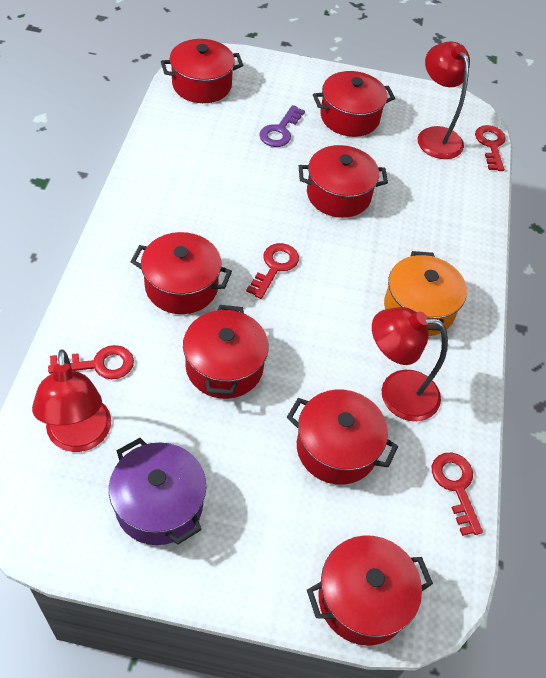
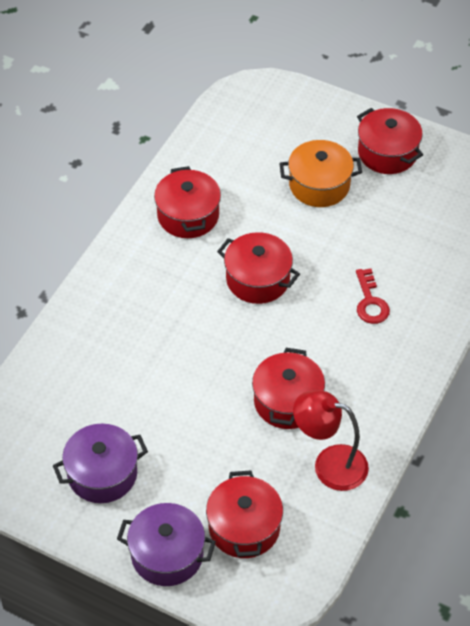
purple key: 1 -> 0
purple pot: 1 -> 2
red key: 4 -> 1
red lamp: 3 -> 1
red pot: 7 -> 5

